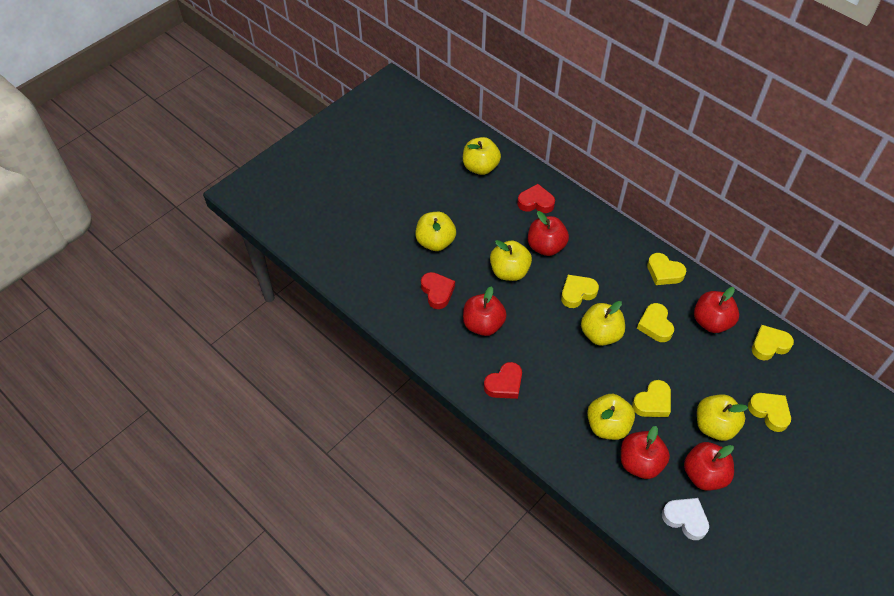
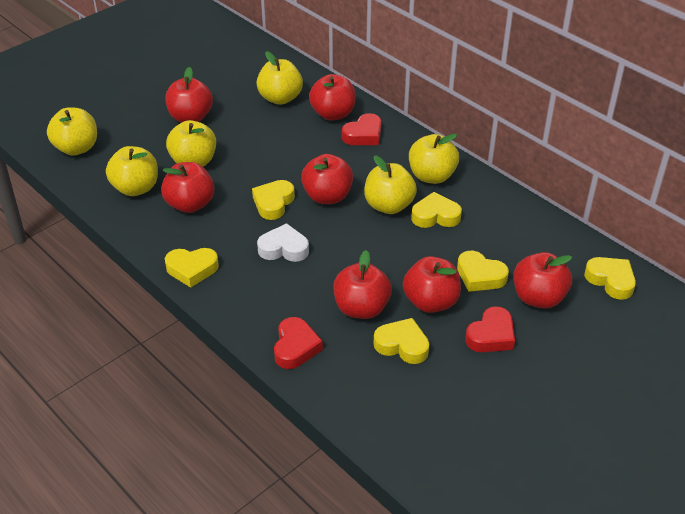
red apple: 5 -> 7

